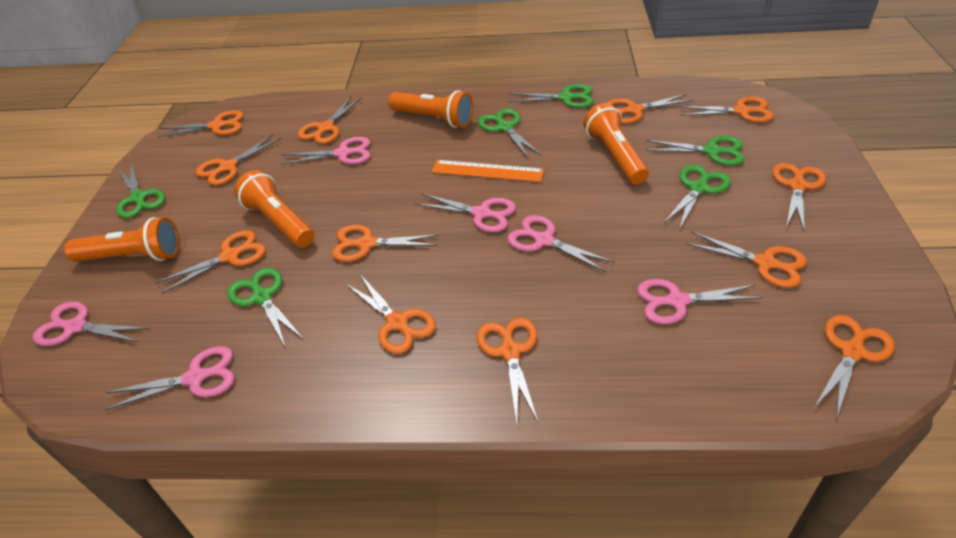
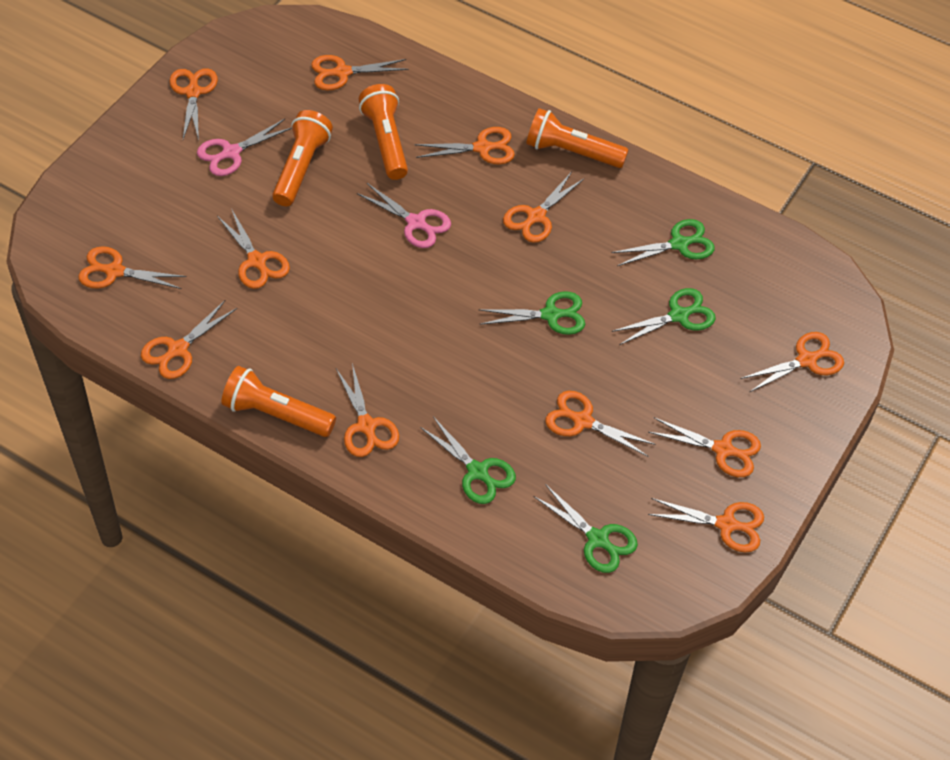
green scissors: 6 -> 5
orange ruler: 1 -> 0
pink scissors: 6 -> 2

